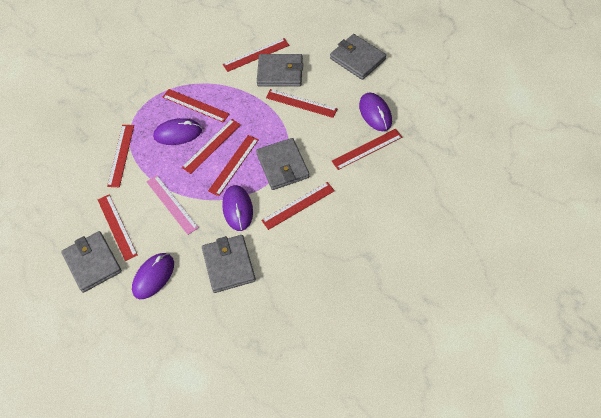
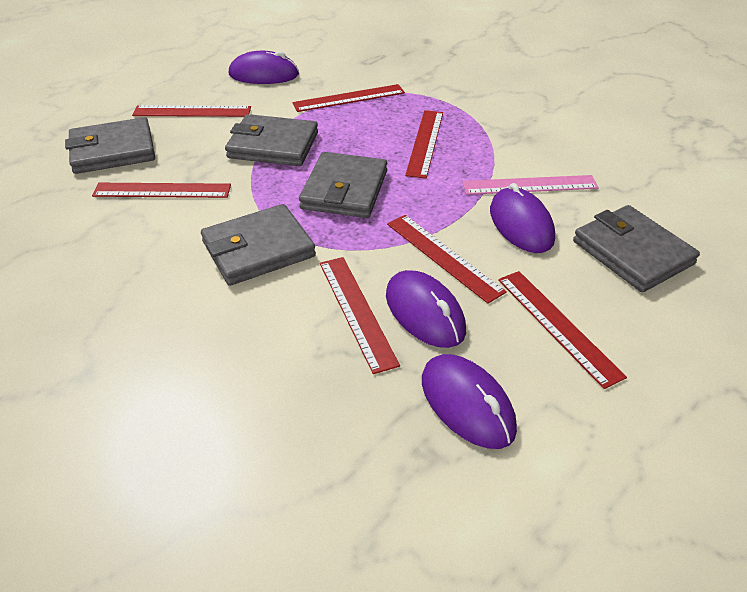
red ruler: 9 -> 7

